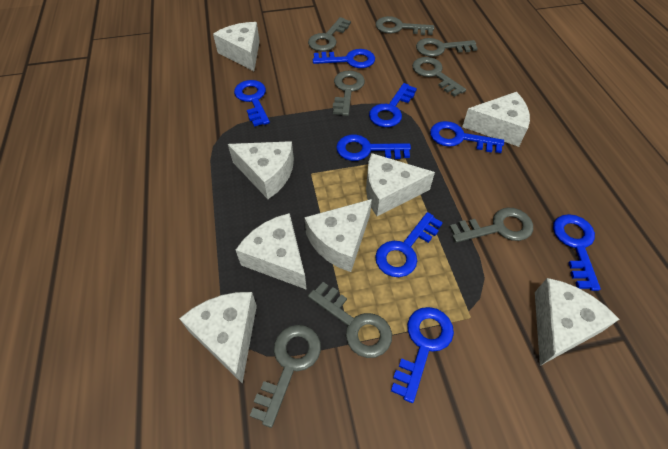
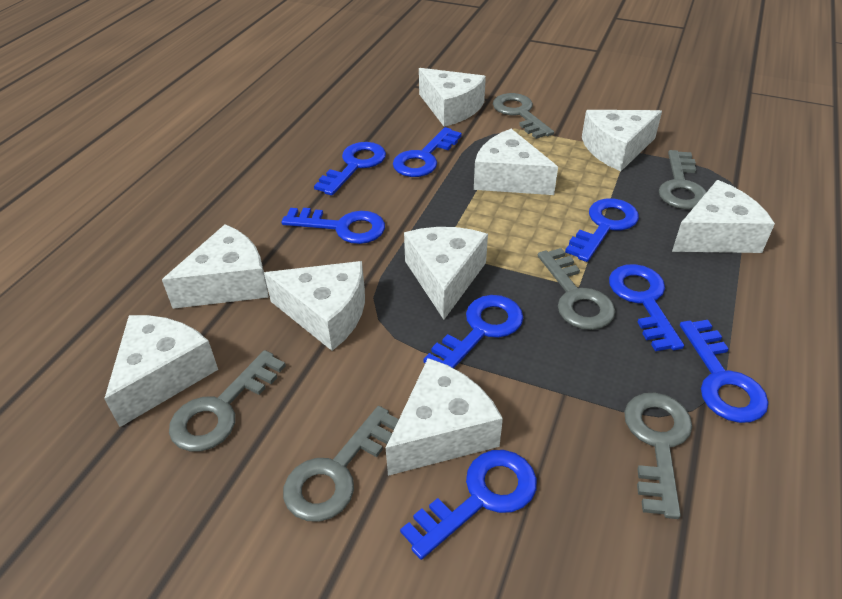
grey key: 8 -> 6
white cheese: 8 -> 9

